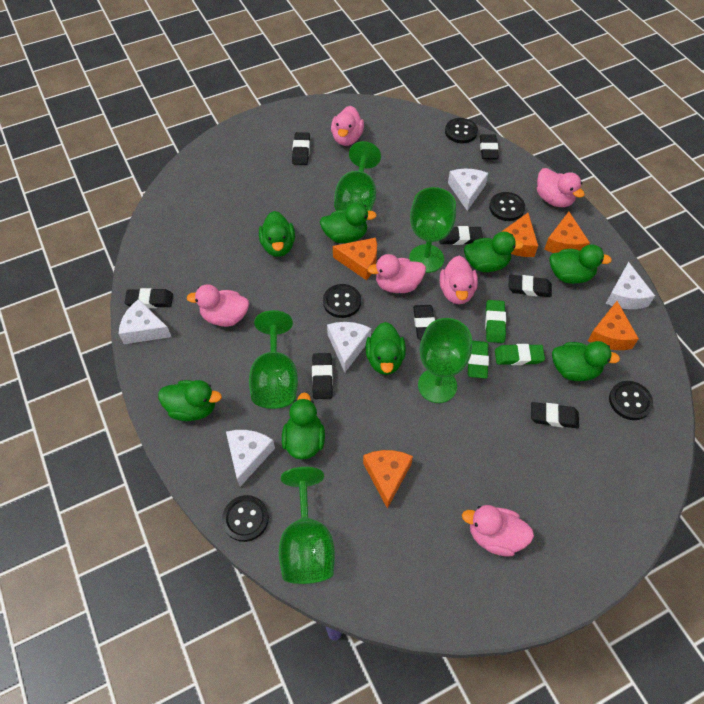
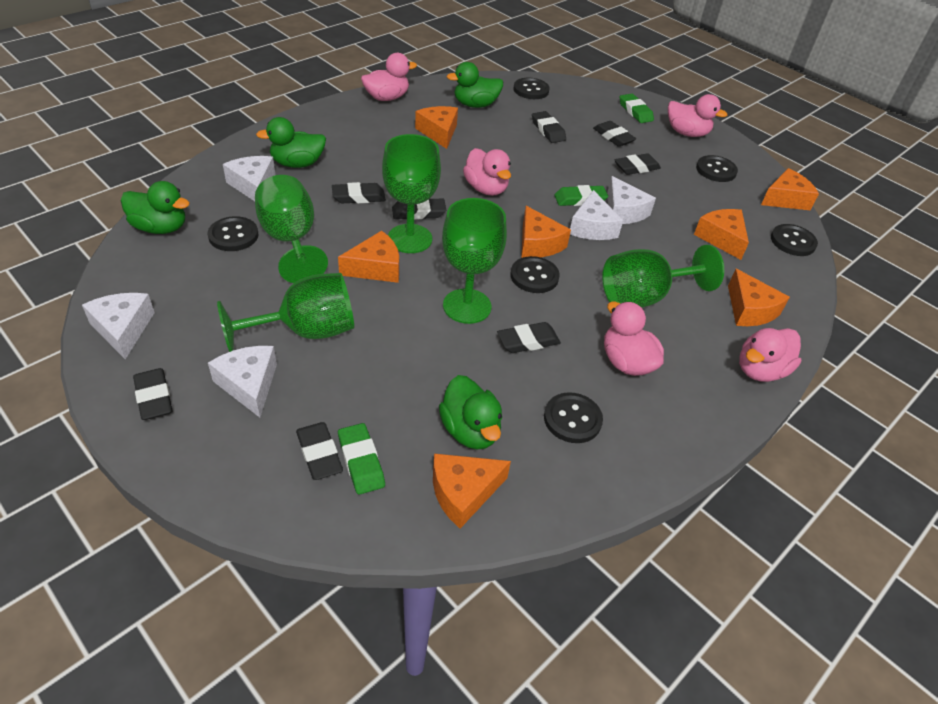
black button: 5 -> 6
green duck: 8 -> 4
orange cheese: 5 -> 7
pink duck: 6 -> 5

